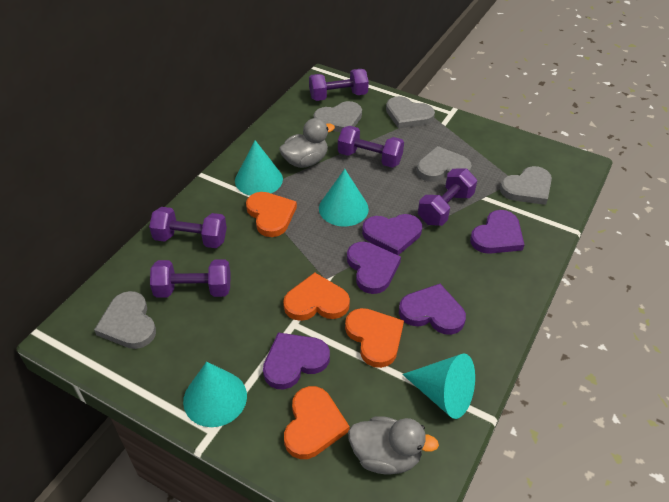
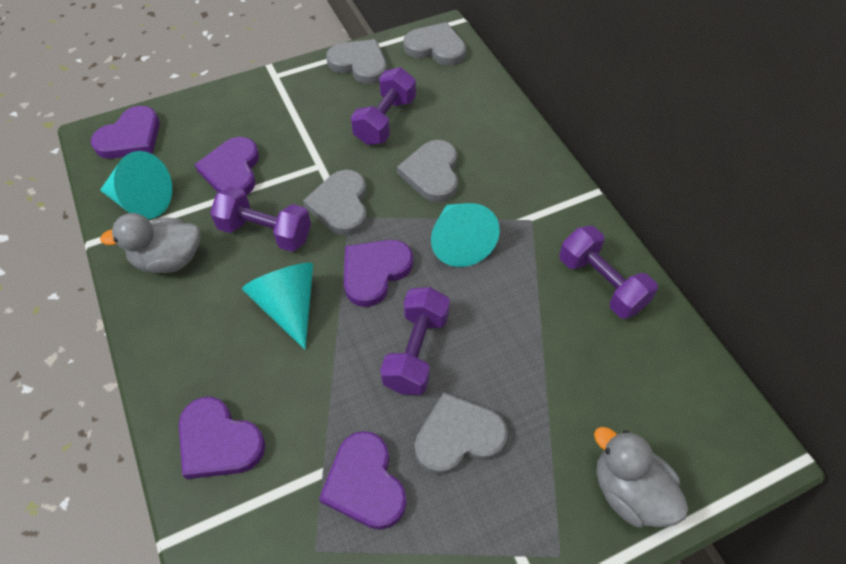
orange heart: 4 -> 0
purple dumbbell: 5 -> 4
turquoise cone: 4 -> 3

